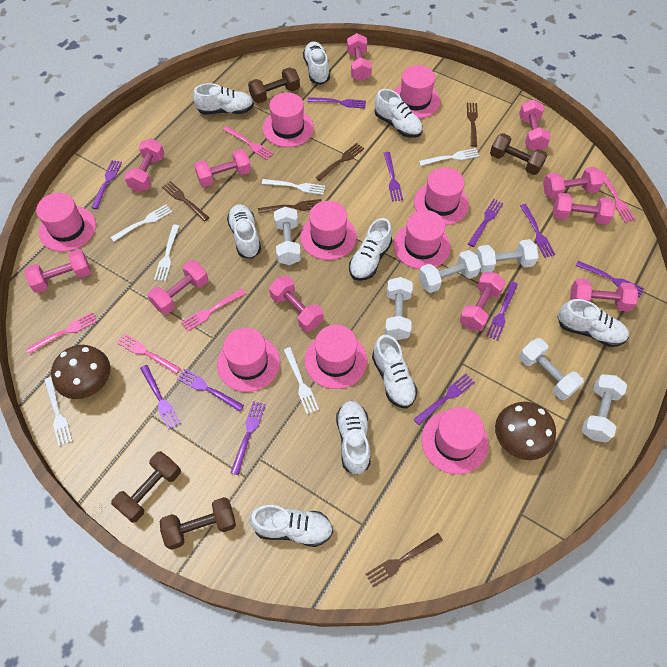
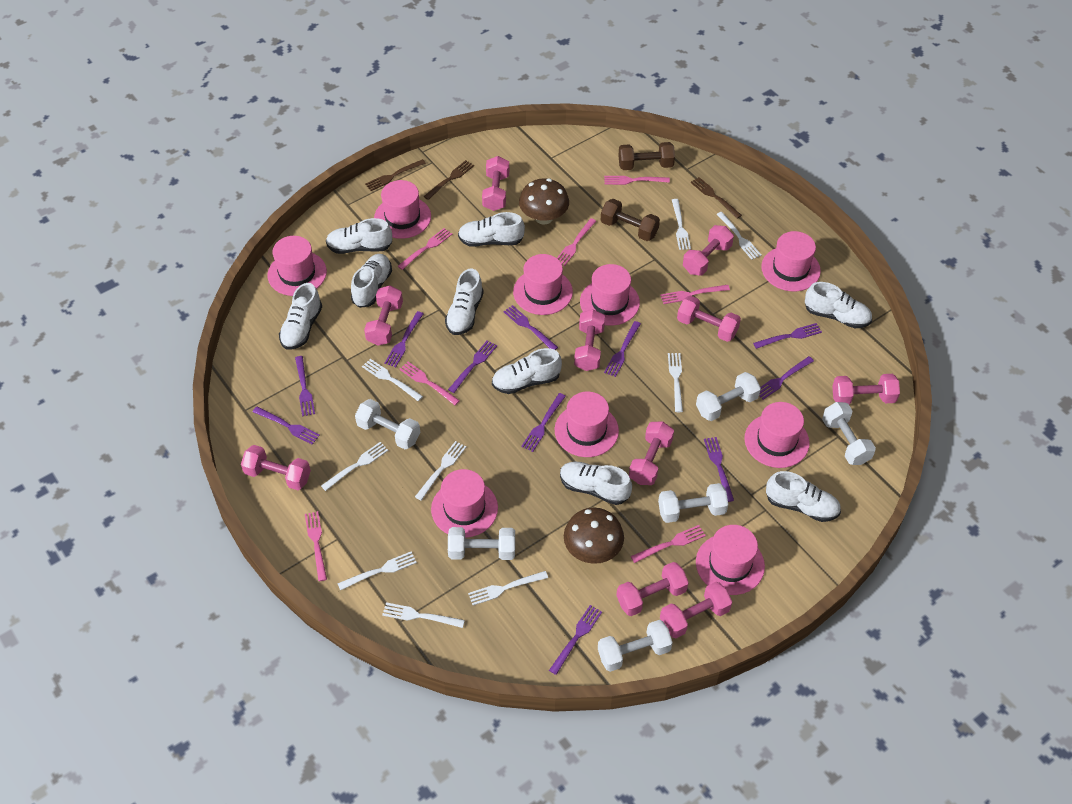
brown dumbbell: 4 -> 2
brown fork: 5 -> 3
pink dumbbell: 11 -> 10
pink fork: 5 -> 7
white fork: 6 -> 9

